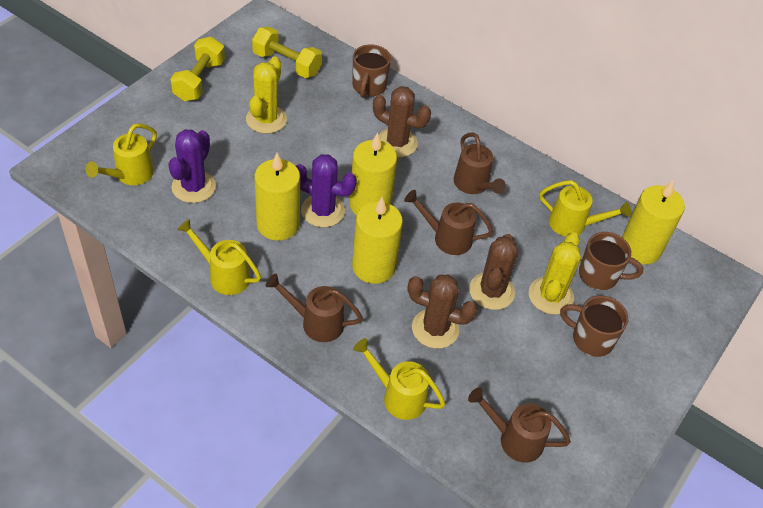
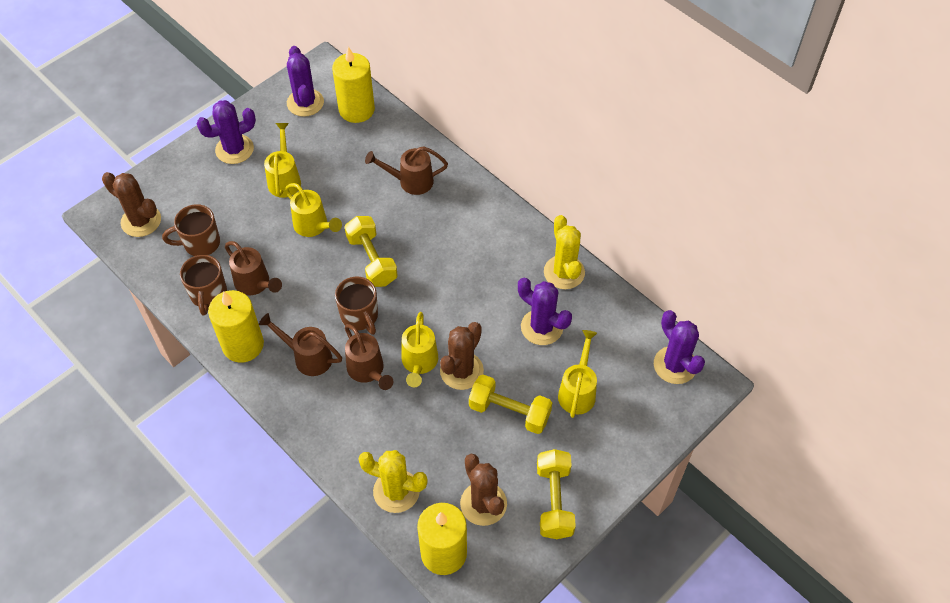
purple cactus: 2 -> 4
yellow candle: 4 -> 3
yellow dumbbell: 2 -> 3

